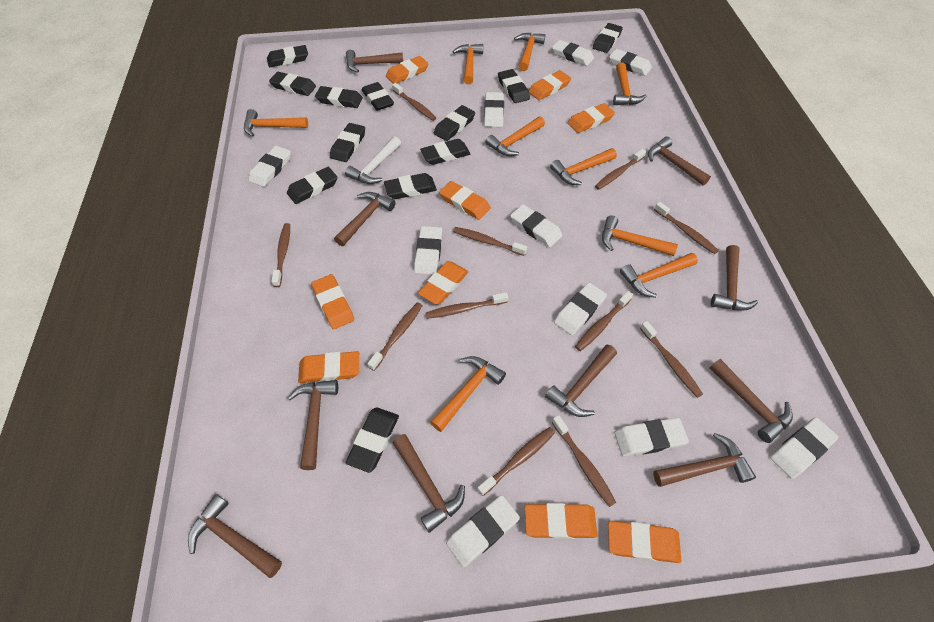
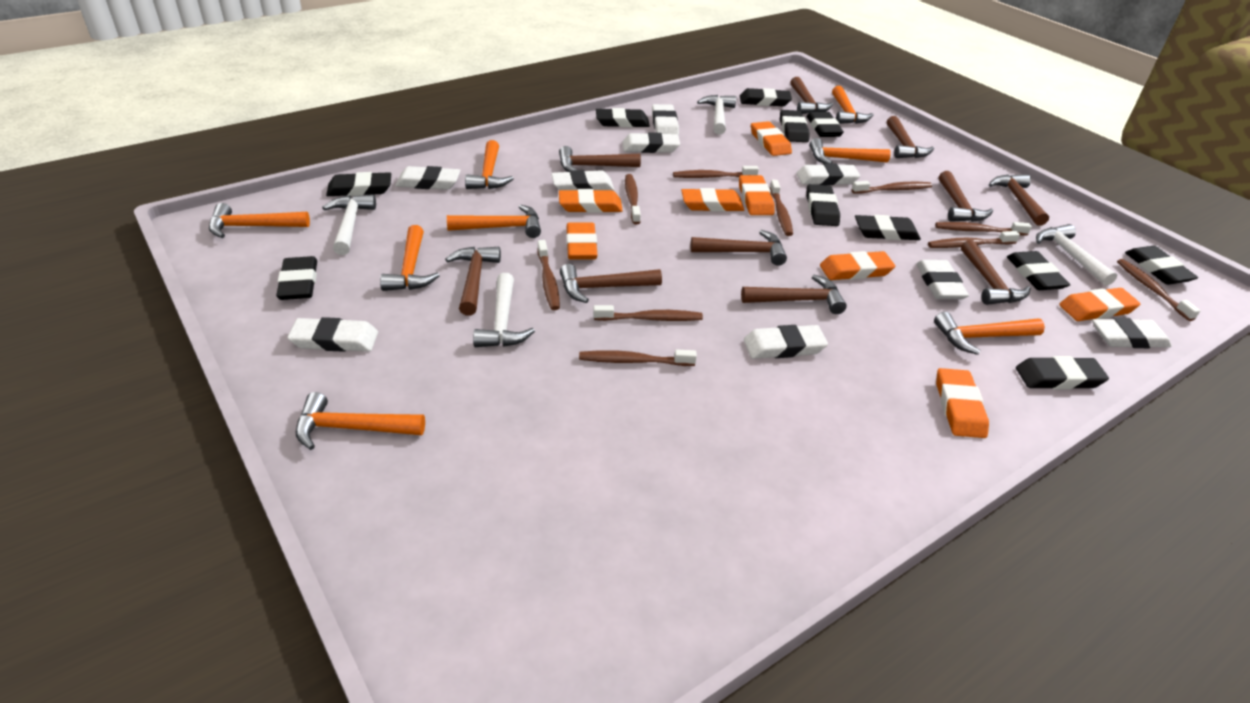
black eraser: 12 -> 11
brown toothbrush: 11 -> 10
orange eraser: 9 -> 8
orange hammer: 9 -> 8
white eraser: 10 -> 9
white hammer: 1 -> 4

